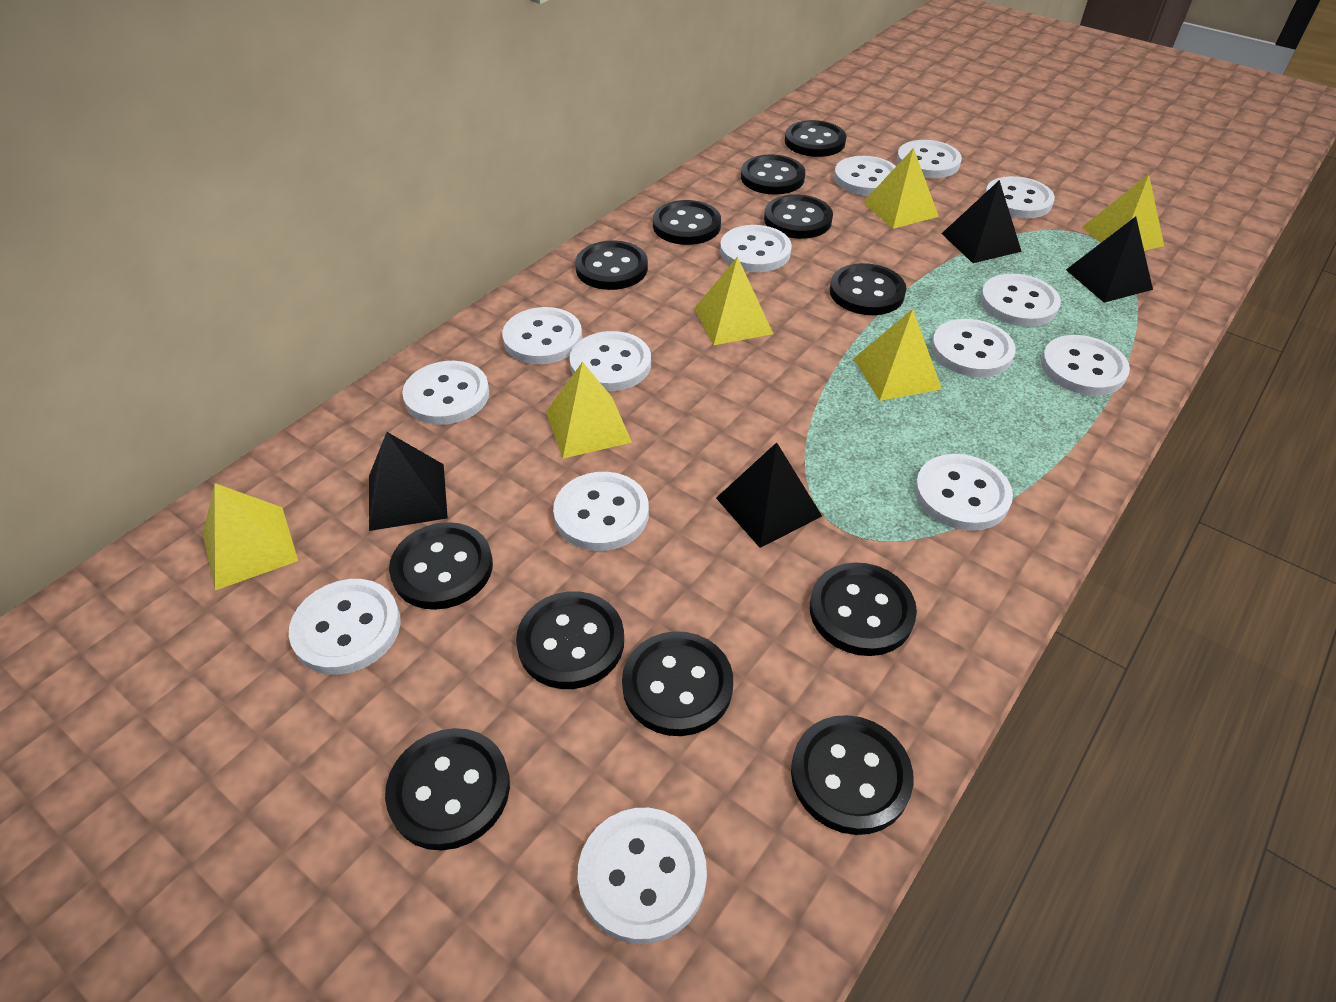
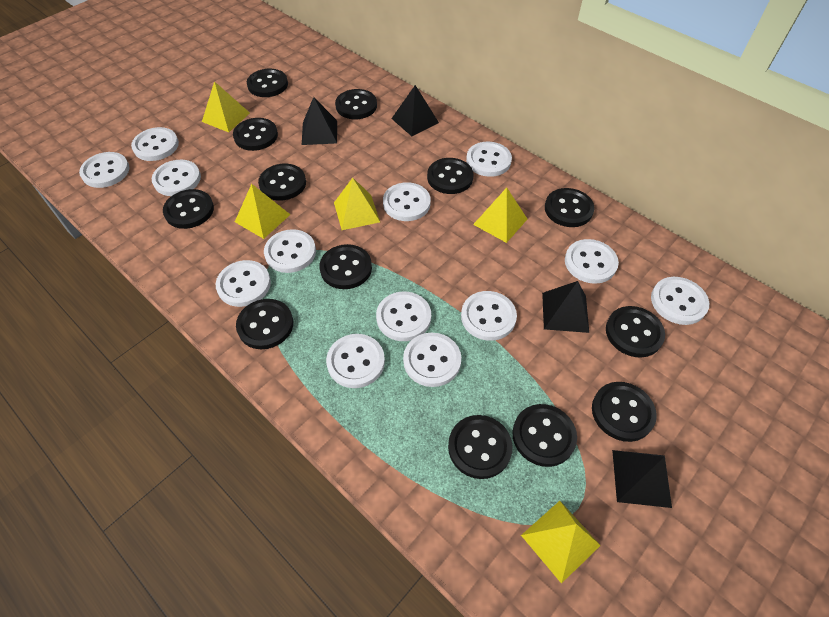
black button: 12 -> 13
white button: 14 -> 13
yellow pyramid: 6 -> 5

